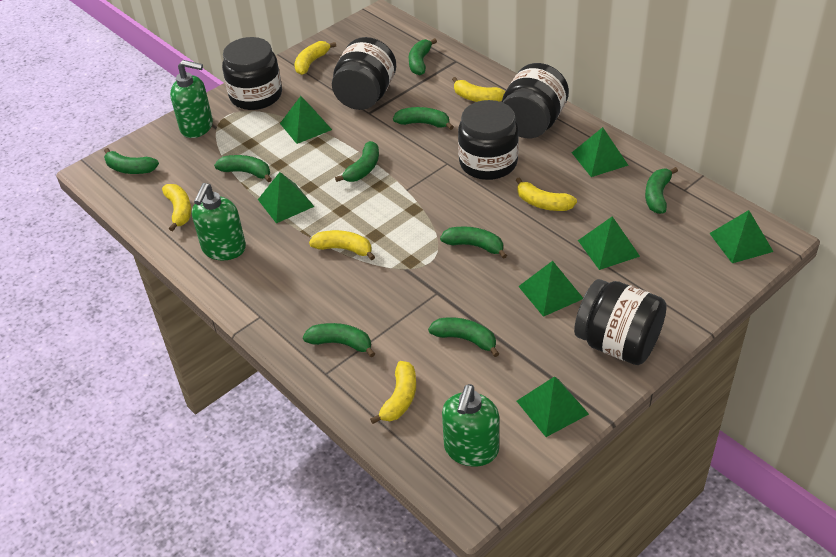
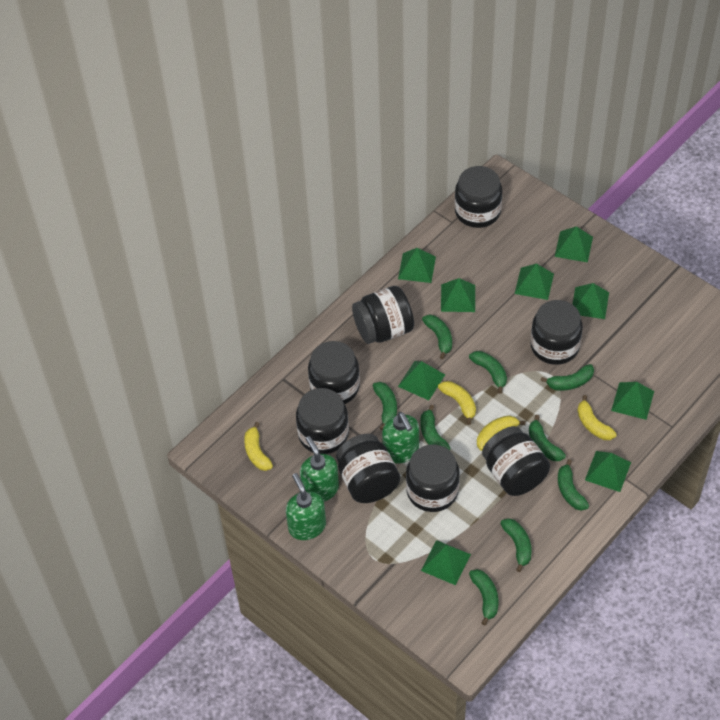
black jar: 5 -> 8
green pyramid: 7 -> 9
yellow banana: 6 -> 4

